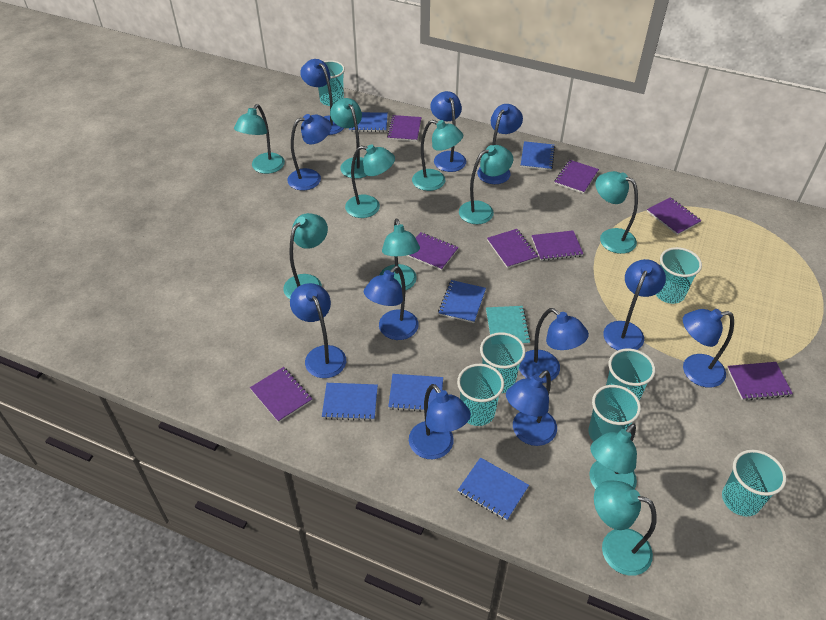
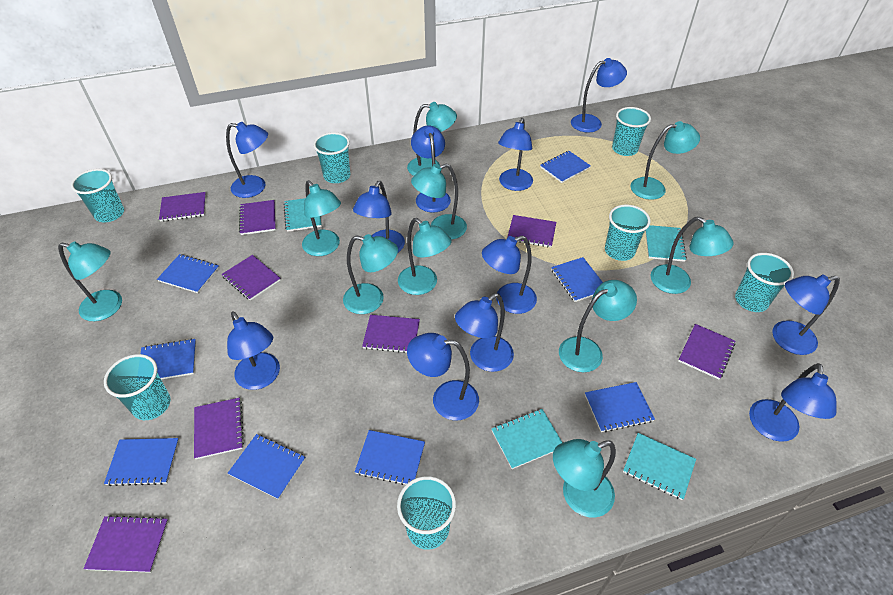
blue notebook: 6 -> 8
turquoise notebook: 1 -> 4

